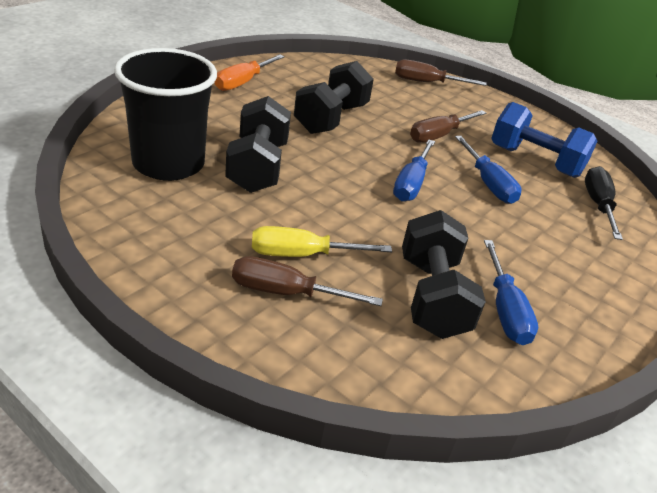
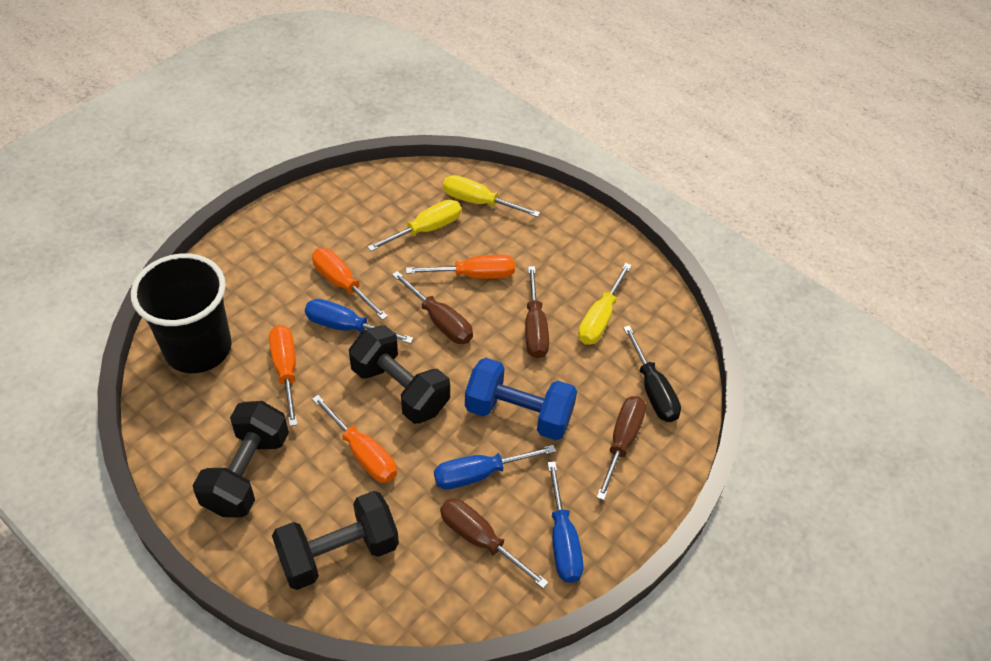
brown screwdriver: 3 -> 4
orange screwdriver: 1 -> 4
yellow screwdriver: 1 -> 3

